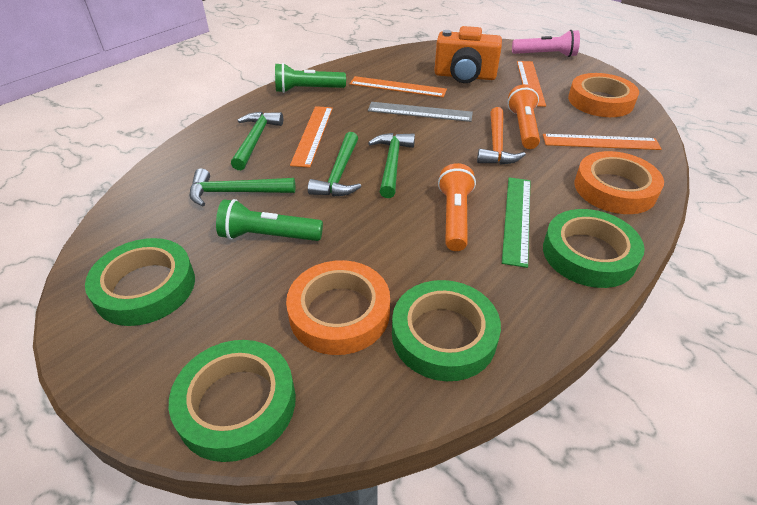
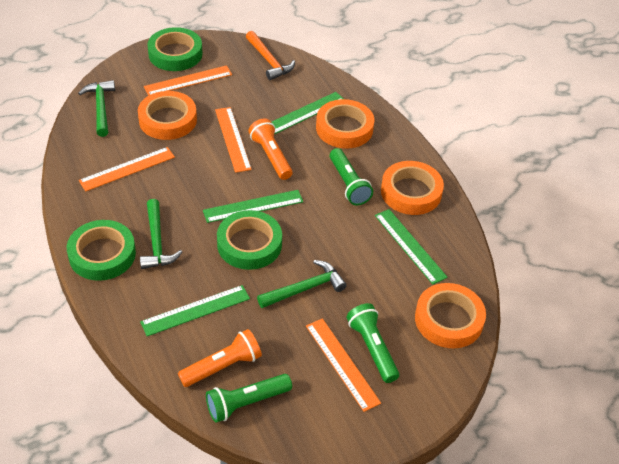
green flashlight: 2 -> 3
green hammer: 4 -> 3
green ruler: 1 -> 4
green tape: 4 -> 3
grey ruler: 1 -> 0
orange camera: 1 -> 0
orange tape: 3 -> 4
pink flashlight: 1 -> 0

